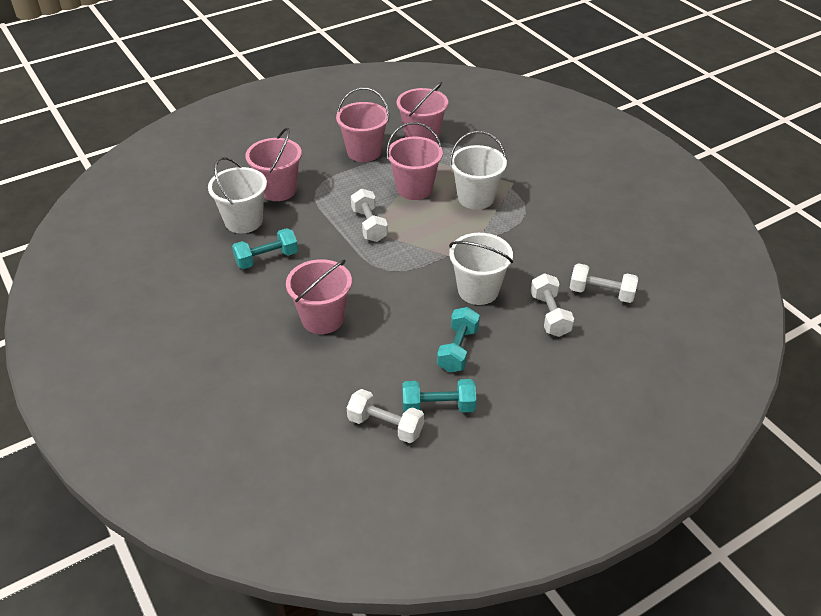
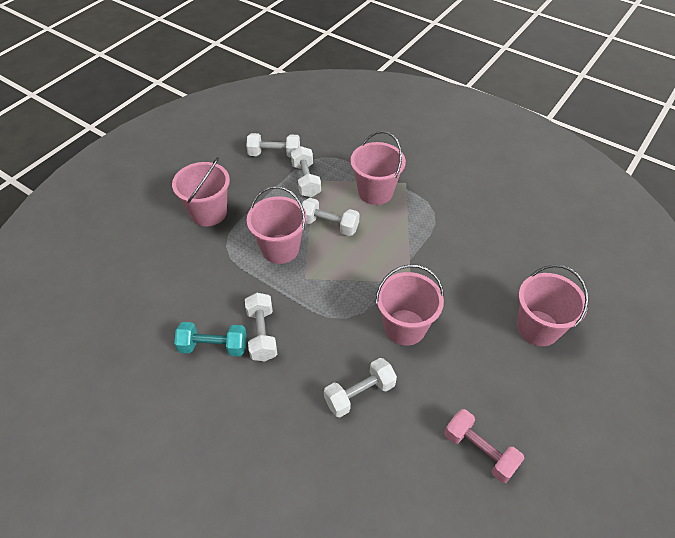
pink dumbbell: 0 -> 1
turquoise dumbbell: 3 -> 1
white bucket: 3 -> 0
white dumbbell: 4 -> 5

